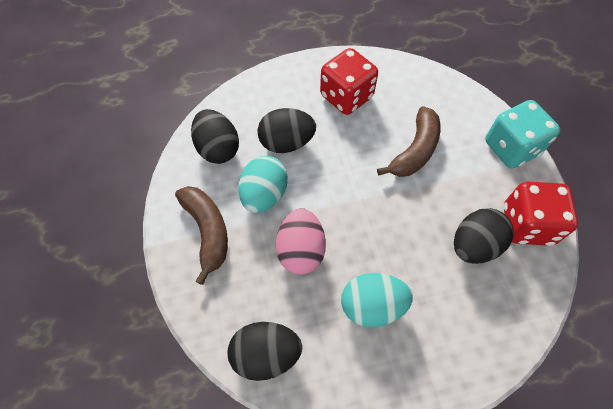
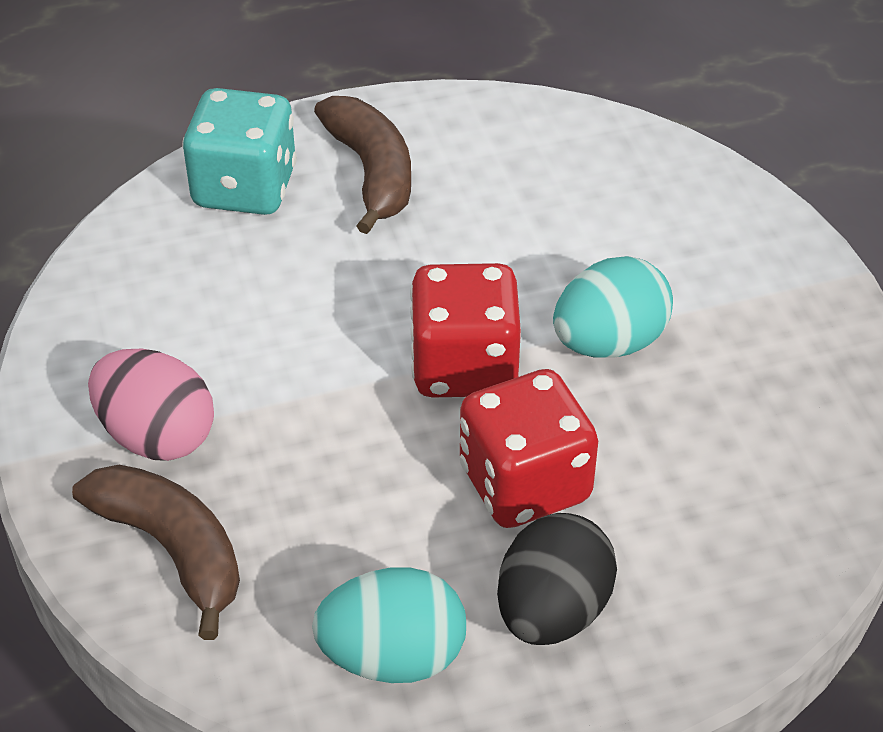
black egg: 4 -> 1

